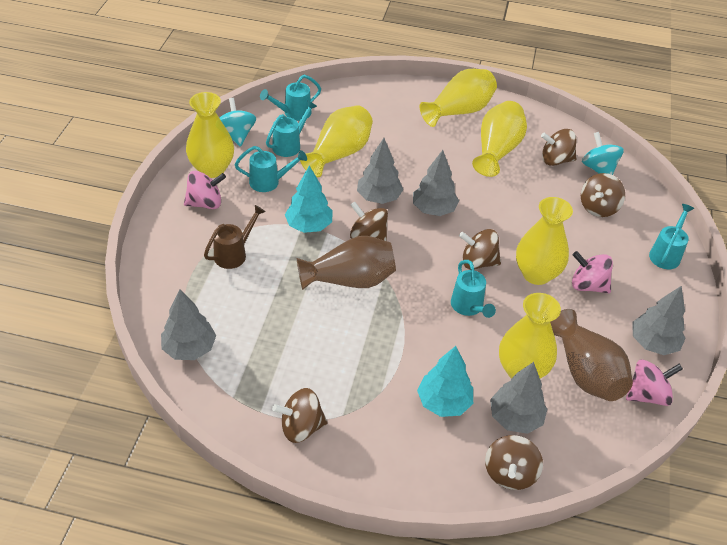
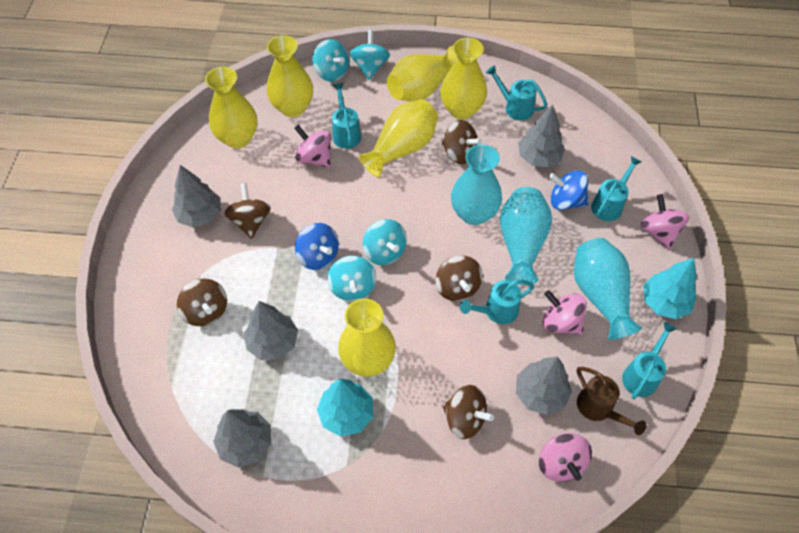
blue spinning top: 0 -> 2
brown spinning top: 6 -> 5
brown vase: 2 -> 0
pink spinning top: 3 -> 4
turquoise spinning top: 2 -> 4
turquoise vase: 0 -> 3

